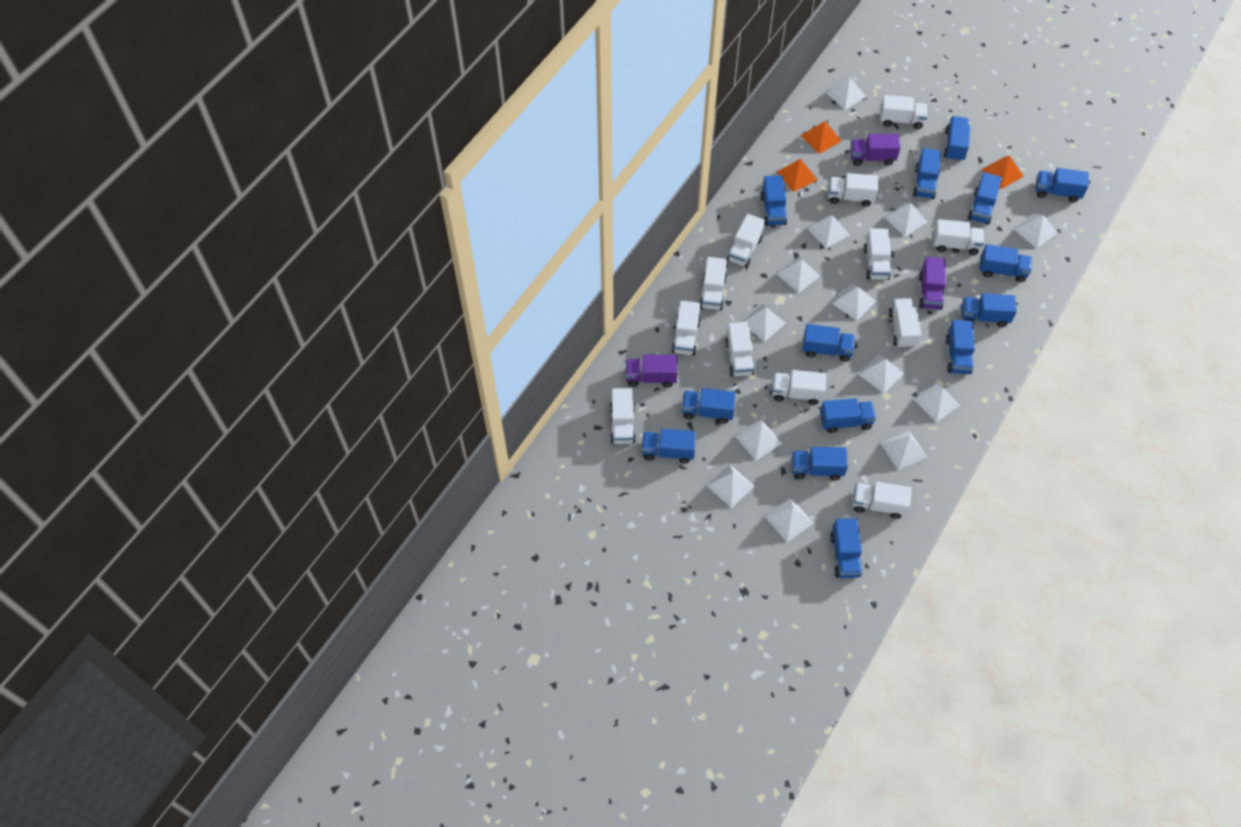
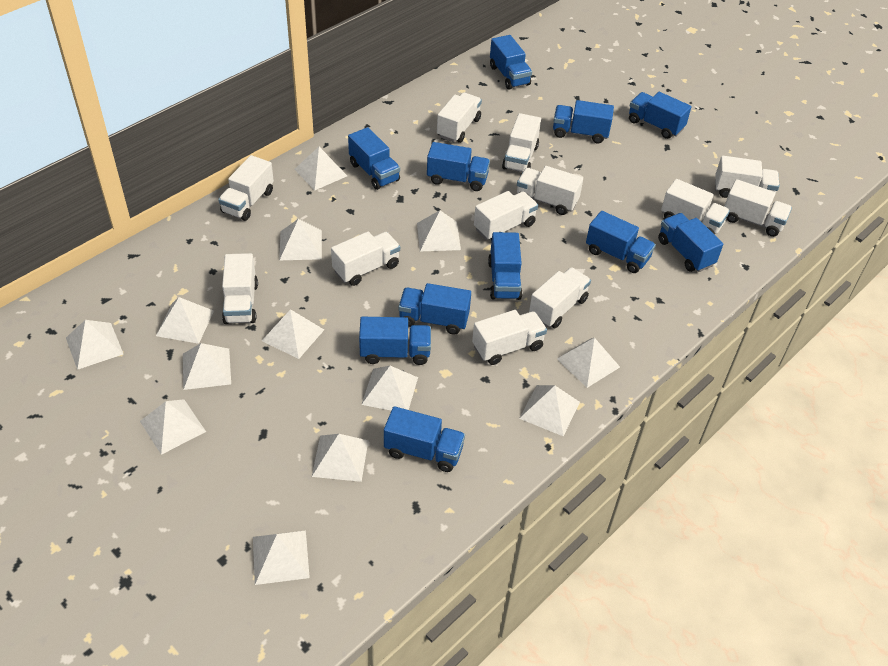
blue truck: 14 -> 11
orange pyramid: 3 -> 0
purple truck: 3 -> 0

